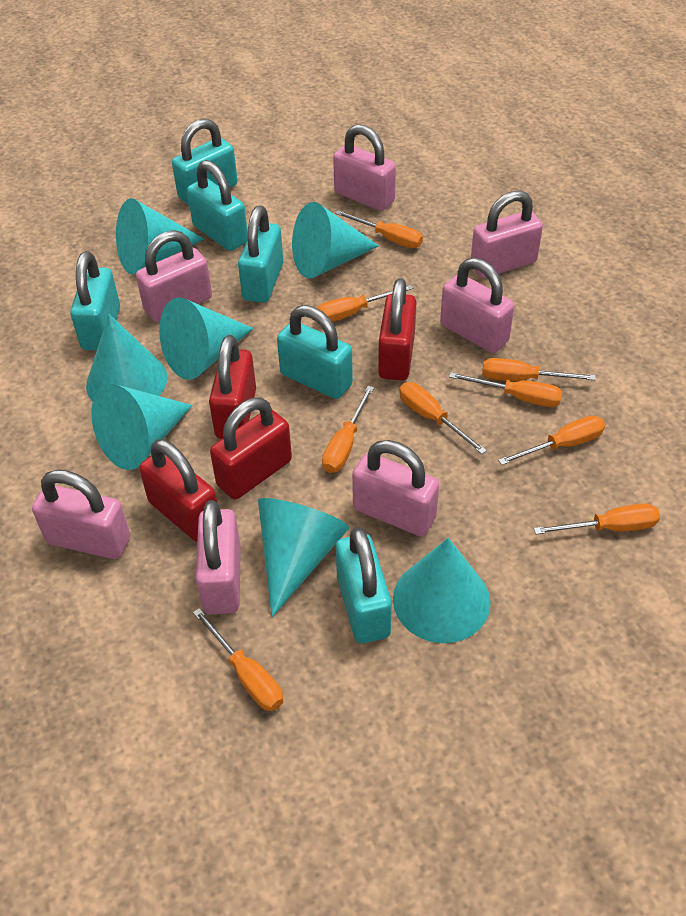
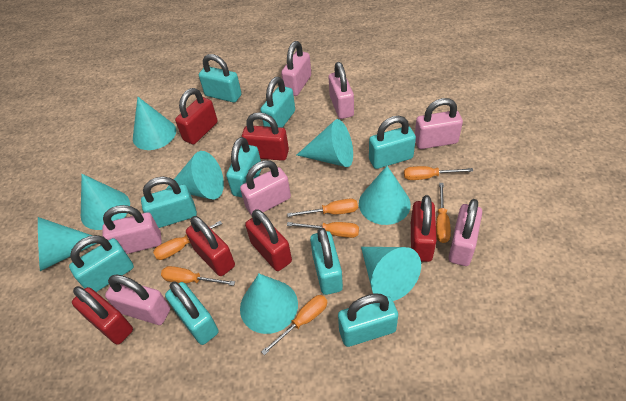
orange screwdriver: 9 -> 7
red padlock: 4 -> 6
turquoise cone: 7 -> 8
turquoise padlock: 6 -> 9

